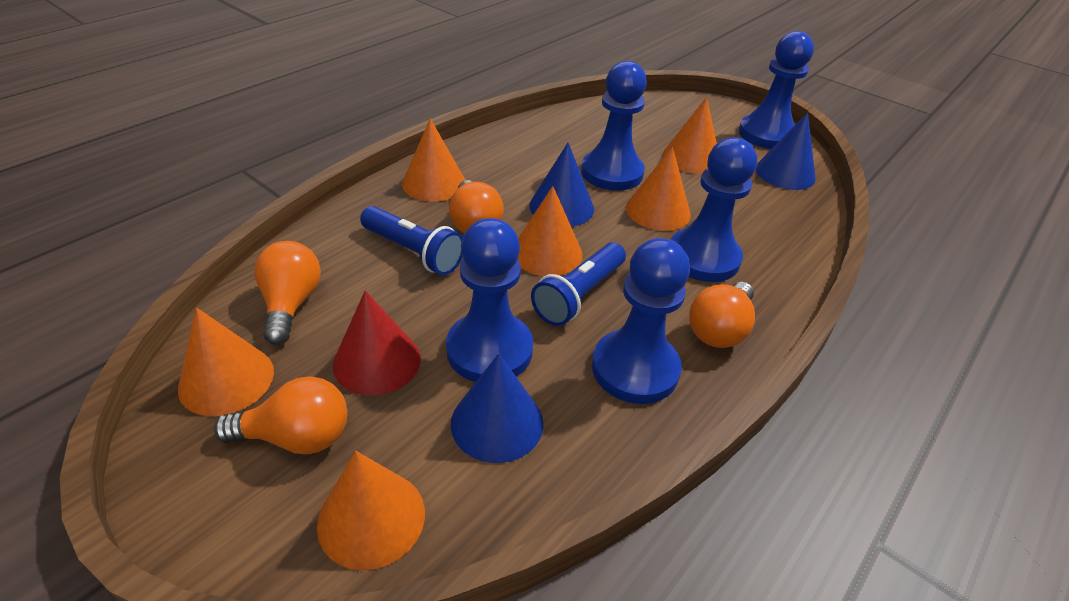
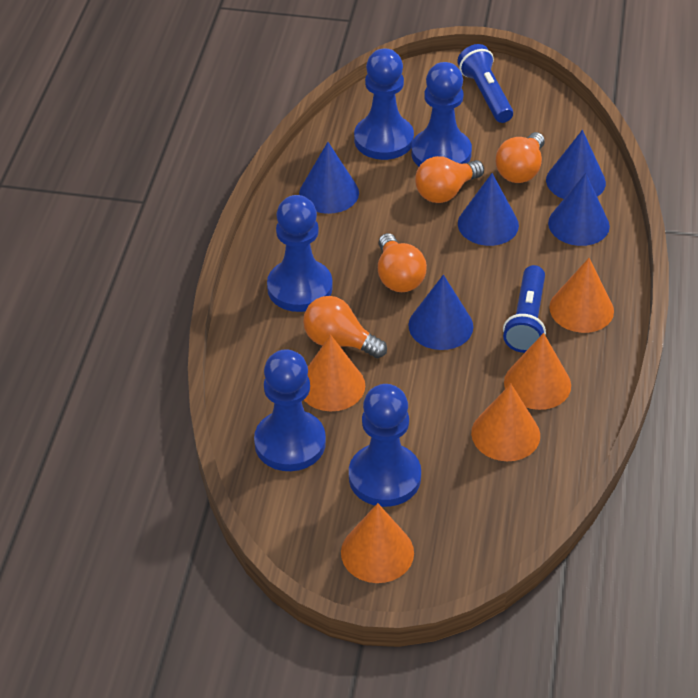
blue cone: 3 -> 5
orange cone: 6 -> 5
red cone: 1 -> 0

